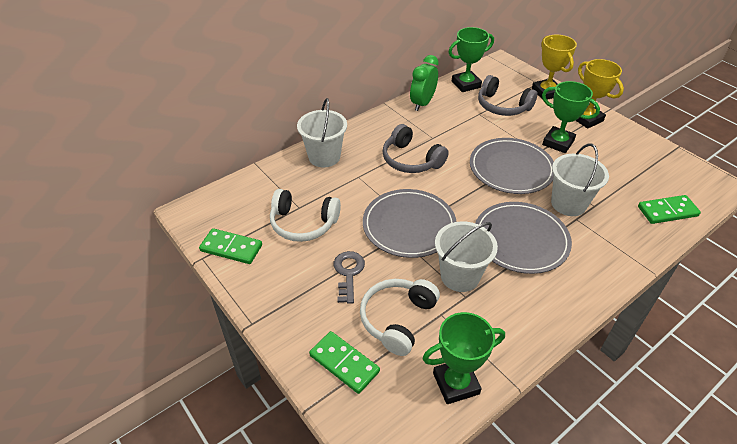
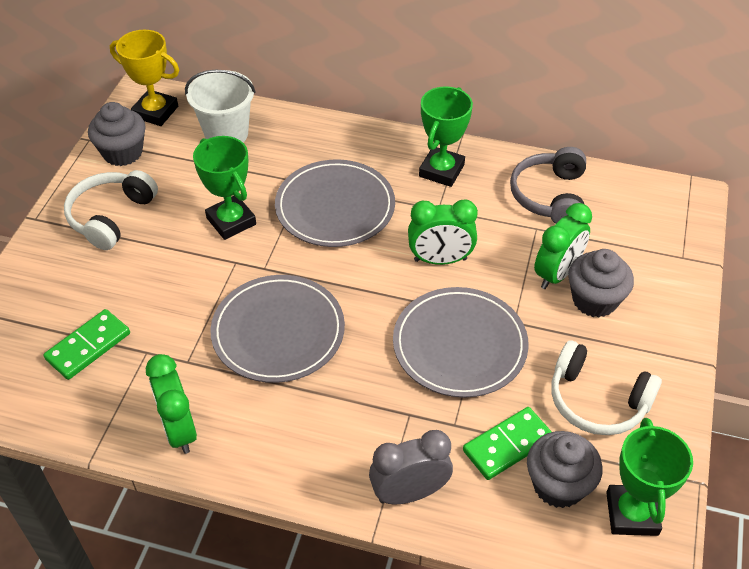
green clock: 1 -> 3
green domino: 3 -> 2
grey clock: 0 -> 1
grey cupcake: 0 -> 3
grey headphones: 2 -> 1
grey key: 1 -> 0
white bucket: 3 -> 1
yellow trophy: 2 -> 1

